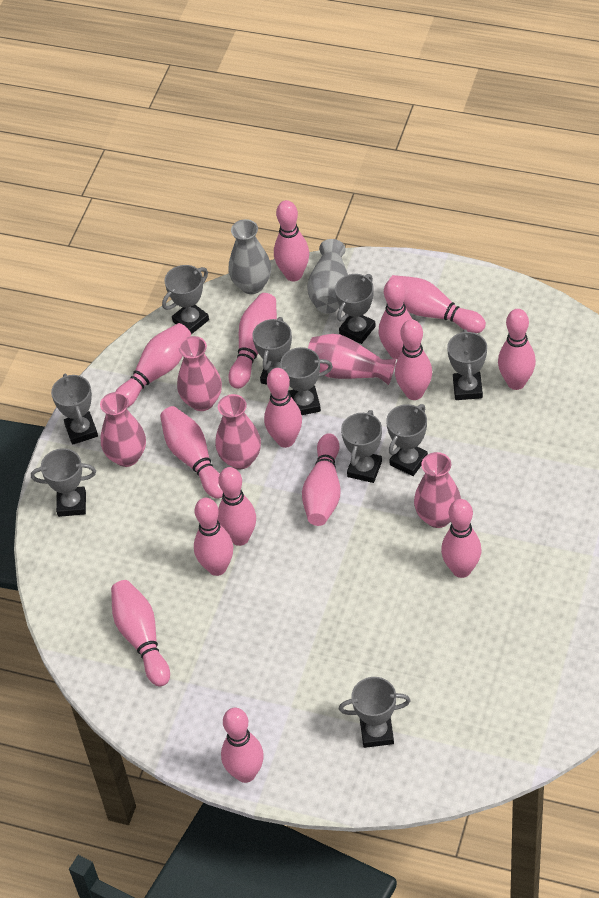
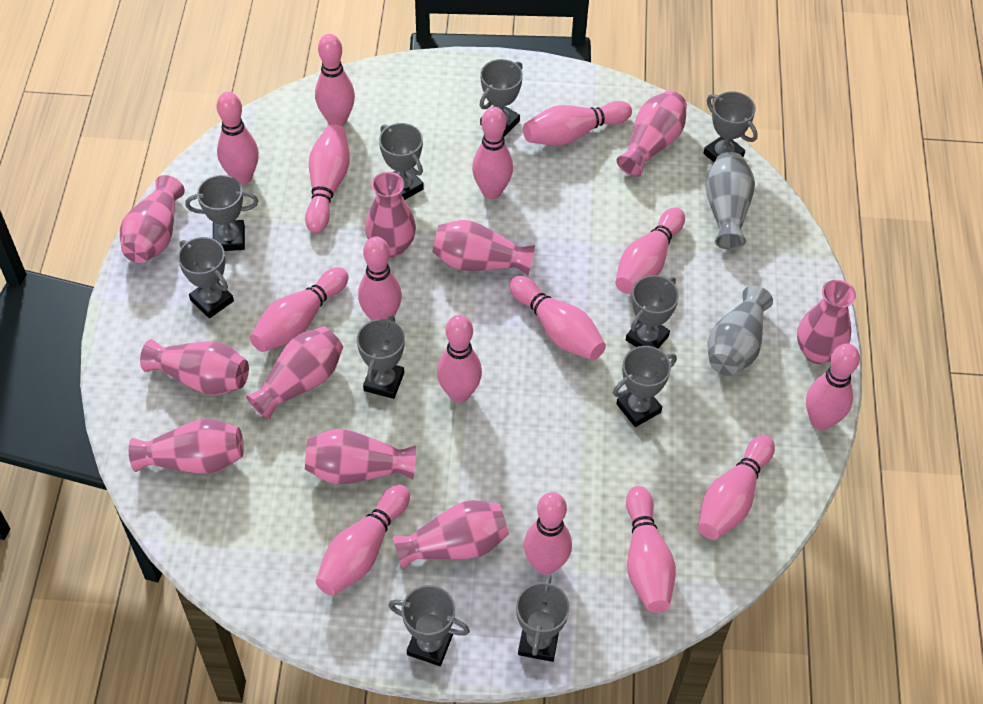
pink vase: 5 -> 10

